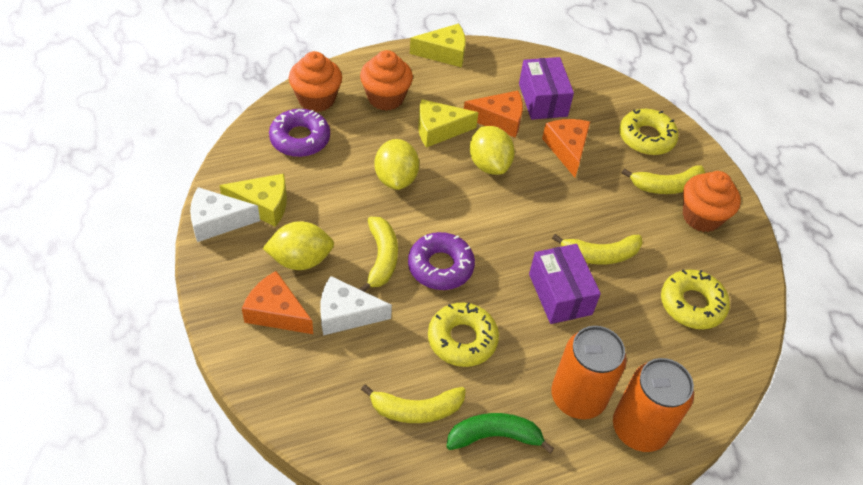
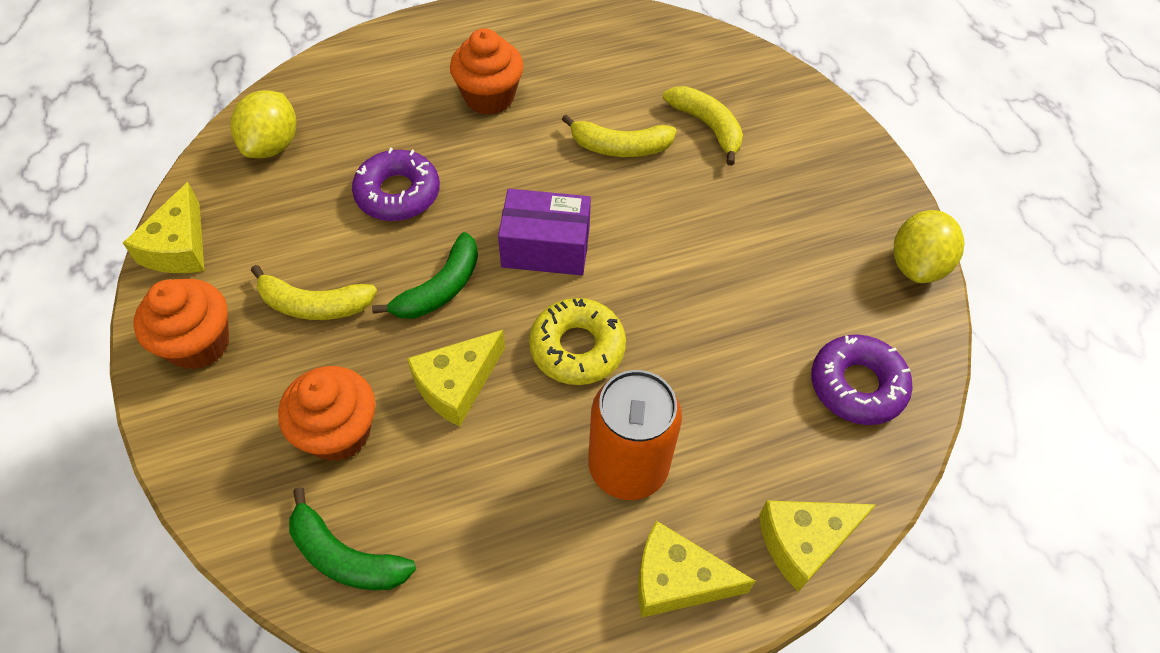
green banana: 1 -> 2
orange can: 2 -> 1
orange cheese: 3 -> 0
purple box: 2 -> 1
white cheese: 2 -> 0
yellow banana: 4 -> 3
yellow cheese: 3 -> 4
yellow donut: 3 -> 1
yellow lemon: 3 -> 2

